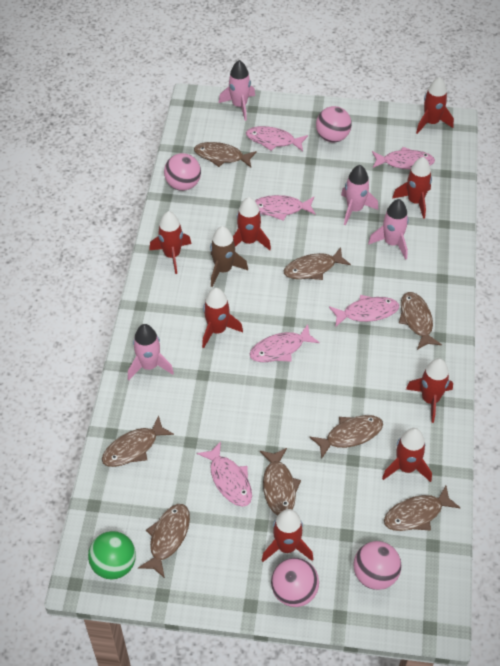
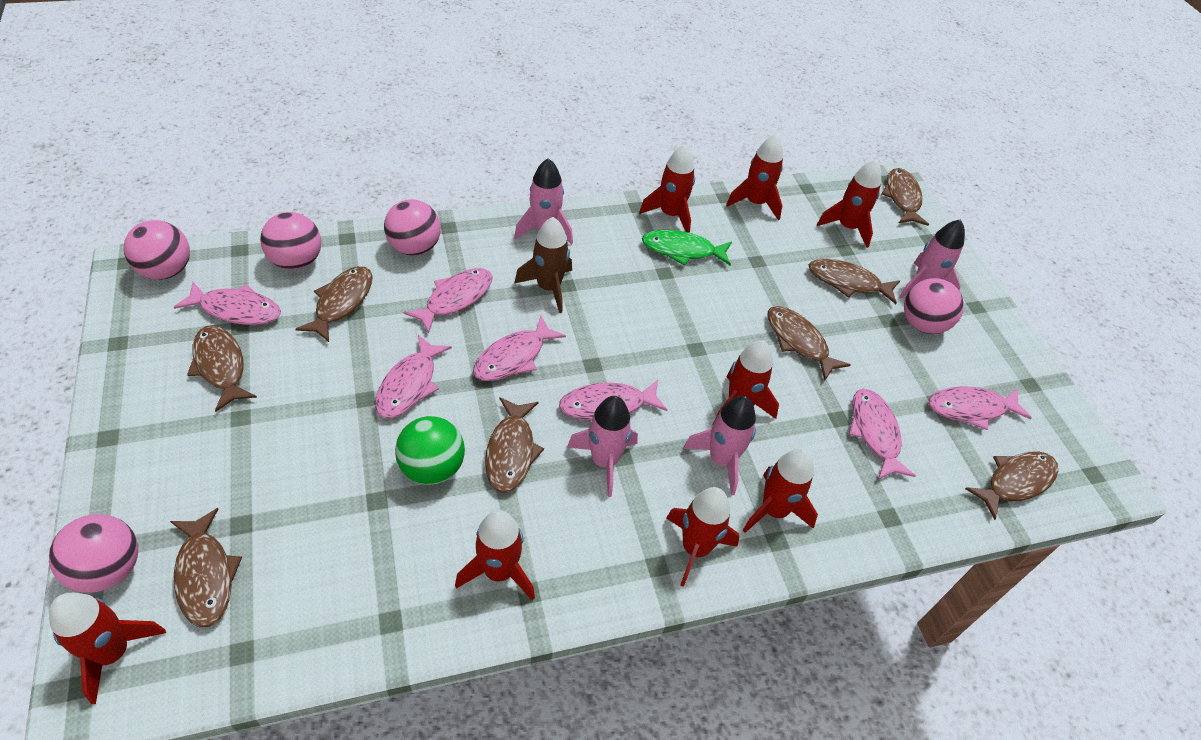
green fish: 0 -> 1
pink ball: 4 -> 5
pink fish: 6 -> 7

